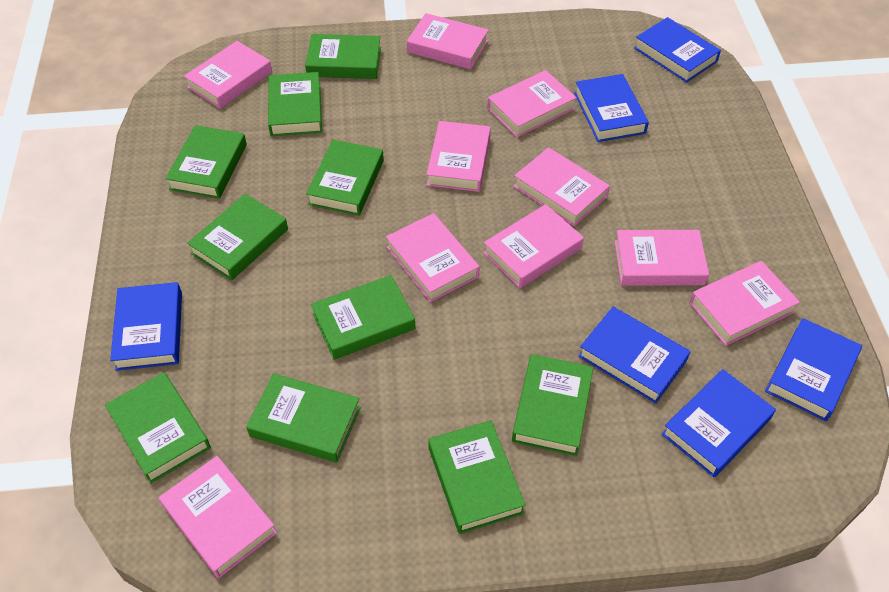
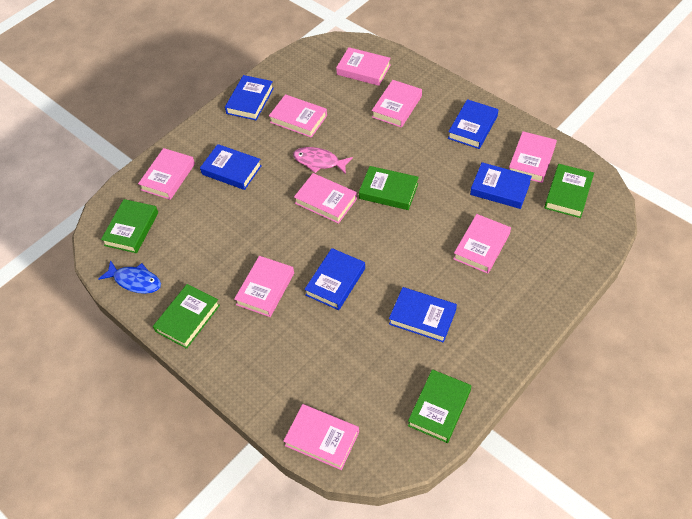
blue fish: 0 -> 1
green book: 10 -> 5
pink book: 10 -> 9
pink fish: 0 -> 1

